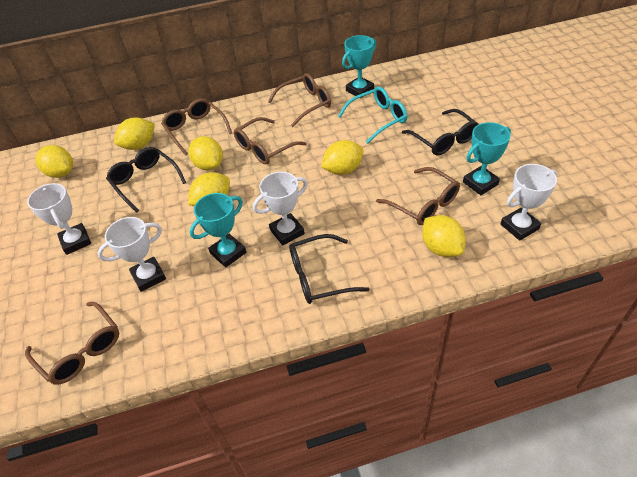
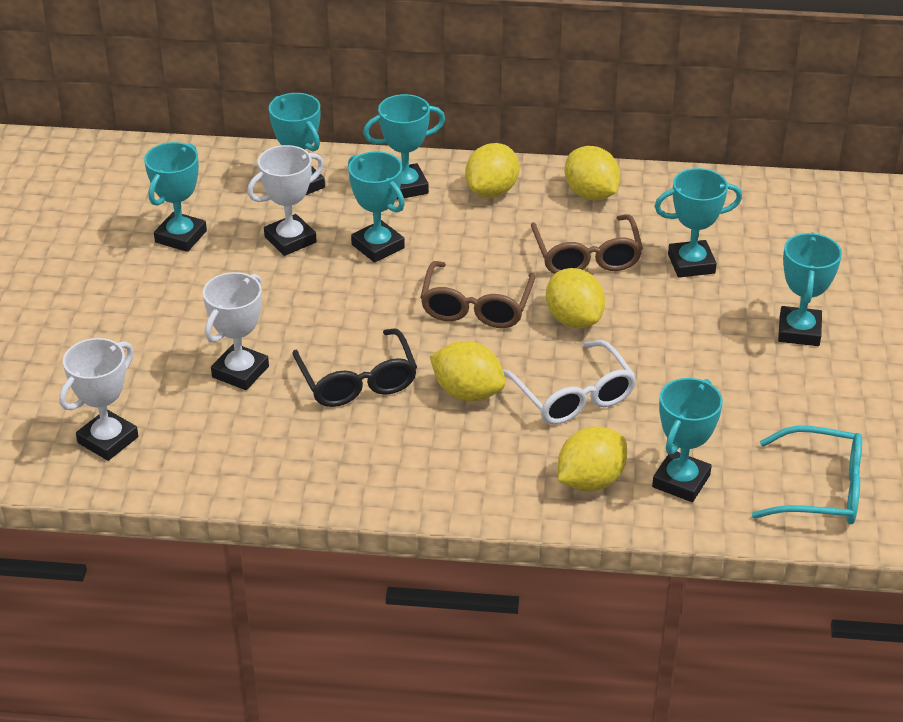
black glasses: 3 -> 1
brown glasses: 5 -> 2
turquoise trophy: 3 -> 7
white glasses: 0 -> 1
white trophy: 4 -> 3
yellow lemon: 6 -> 5

